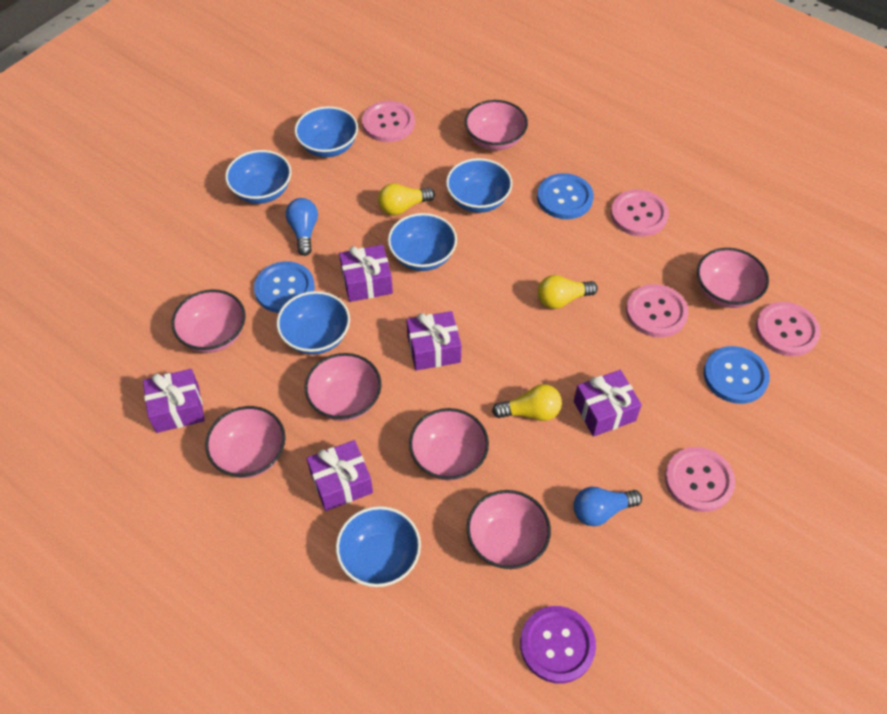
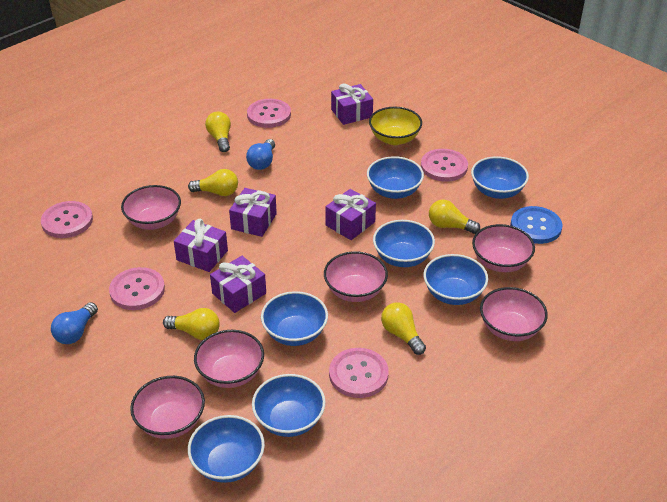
blue bowl: 6 -> 7
blue button: 3 -> 1
pink bowl: 7 -> 6
purple button: 1 -> 0
yellow bowl: 0 -> 1
yellow light bulb: 3 -> 5

